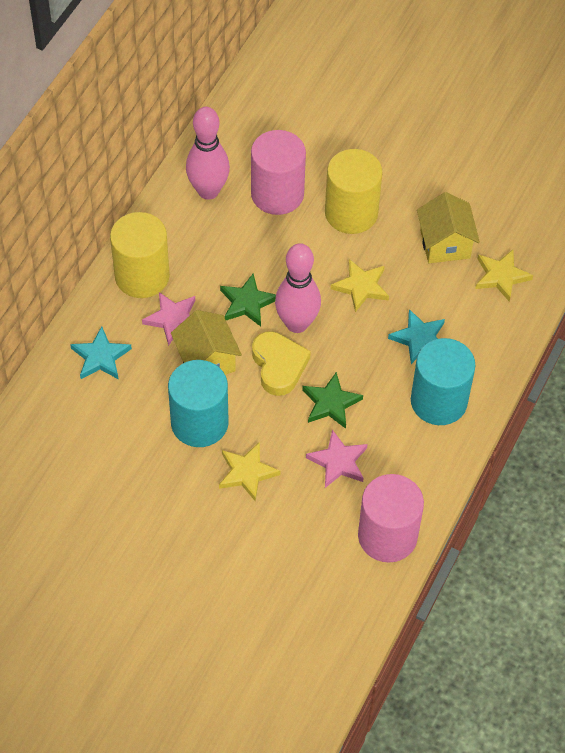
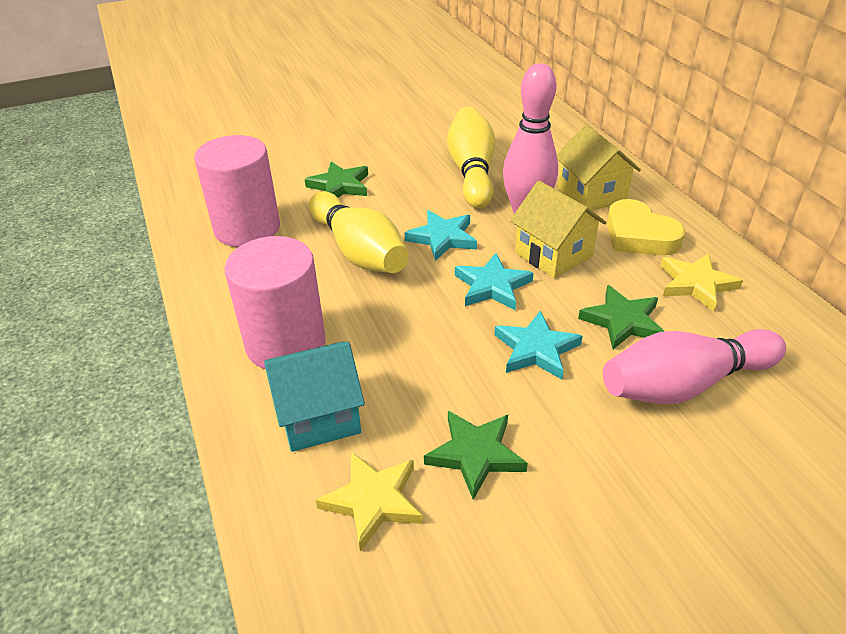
green star: 2 -> 3
pink star: 2 -> 0
turquoise cylinder: 2 -> 0
turquoise house: 0 -> 1
turquoise star: 2 -> 3
yellow bowling pin: 0 -> 2
yellow cylinder: 2 -> 0
yellow star: 3 -> 2

